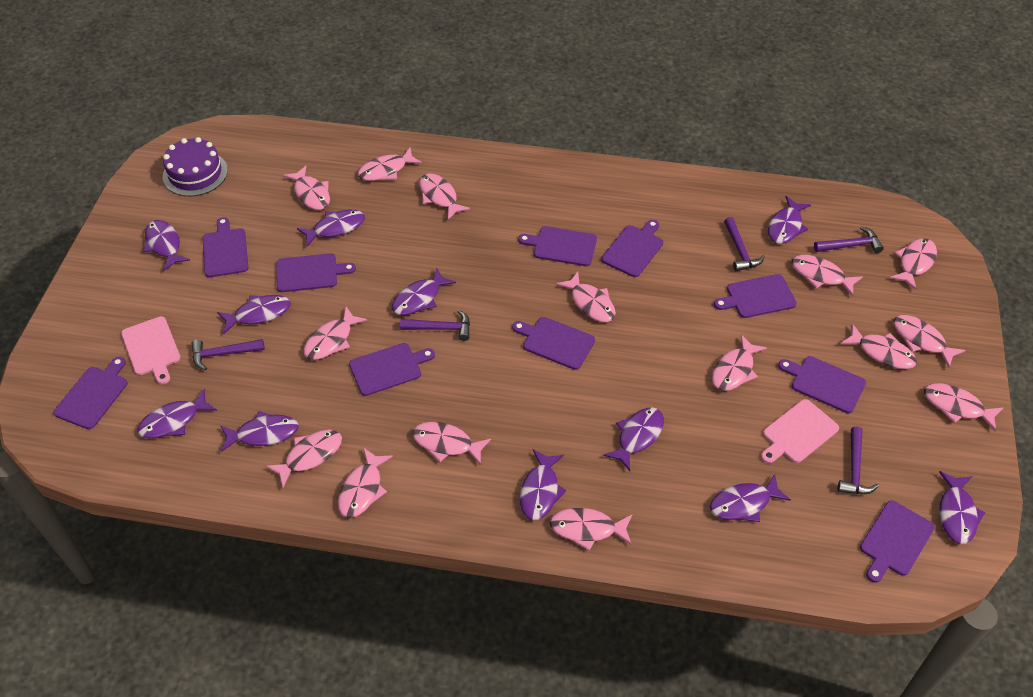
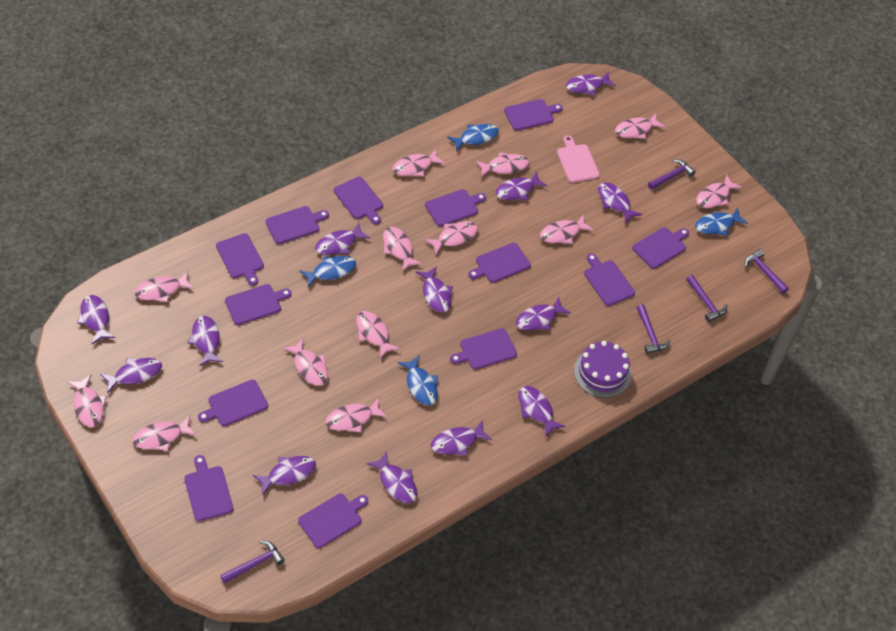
blue fish: 0 -> 4
pink cutting board: 2 -> 1
pink fish: 15 -> 13
purple cutting board: 10 -> 13
purple fish: 11 -> 13

